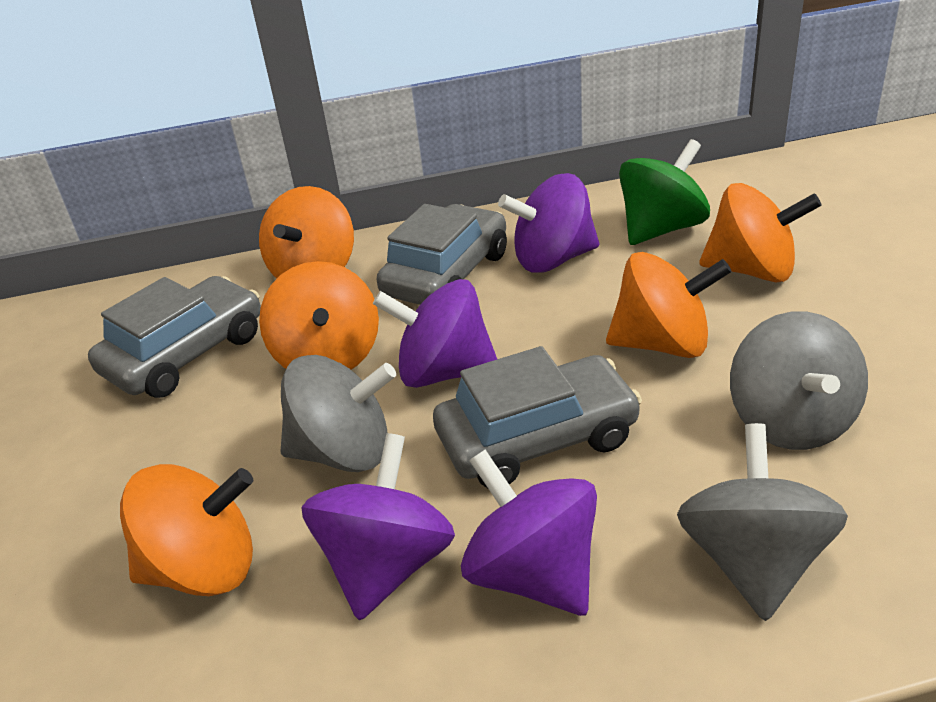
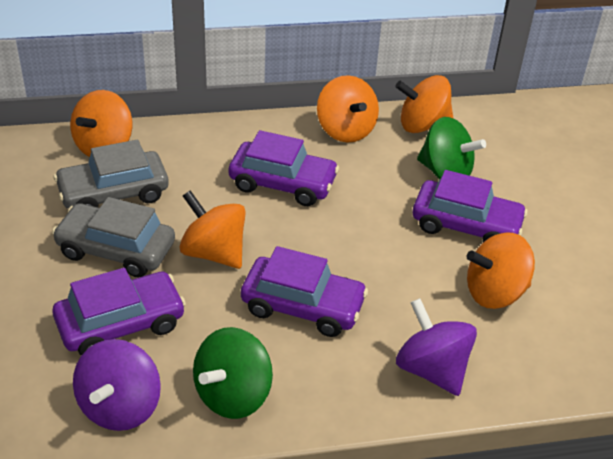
green spinning top: 1 -> 2
grey car: 3 -> 2
grey spinning top: 3 -> 0
purple car: 0 -> 4
purple spinning top: 4 -> 2

